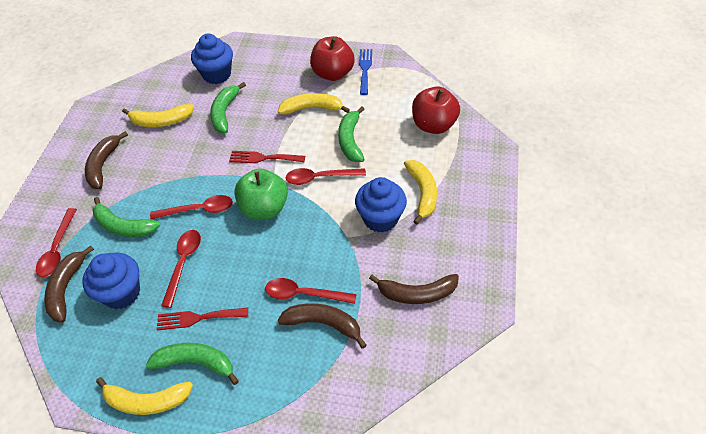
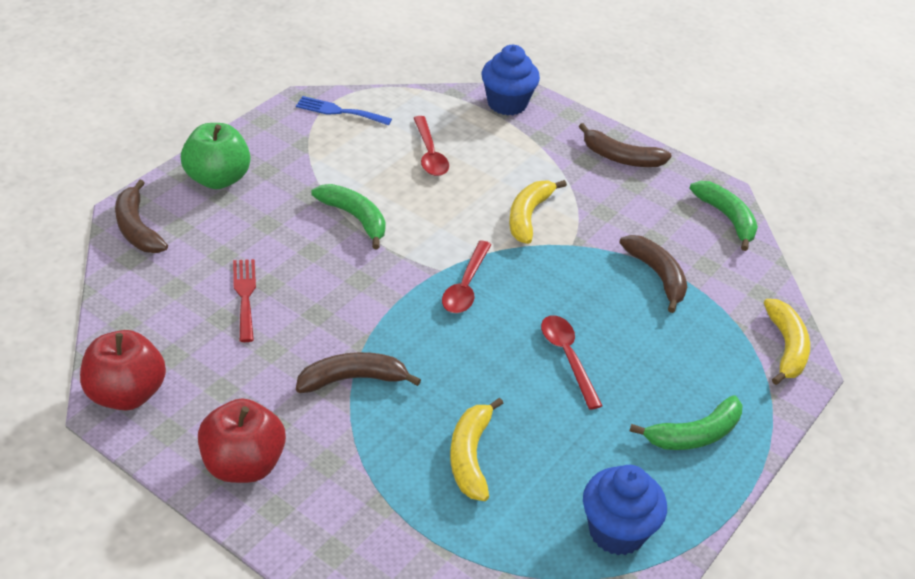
blue cupcake: 3 -> 2
green banana: 4 -> 3
red fork: 2 -> 1
red spoon: 5 -> 3
yellow banana: 4 -> 3

